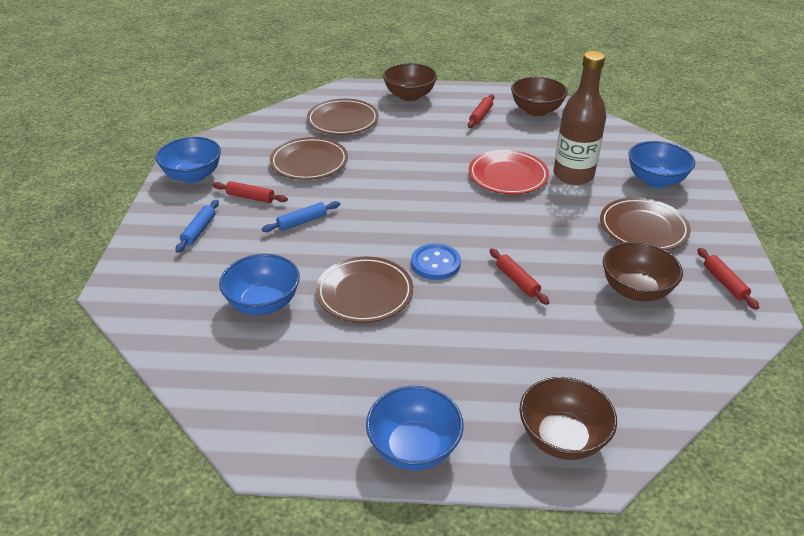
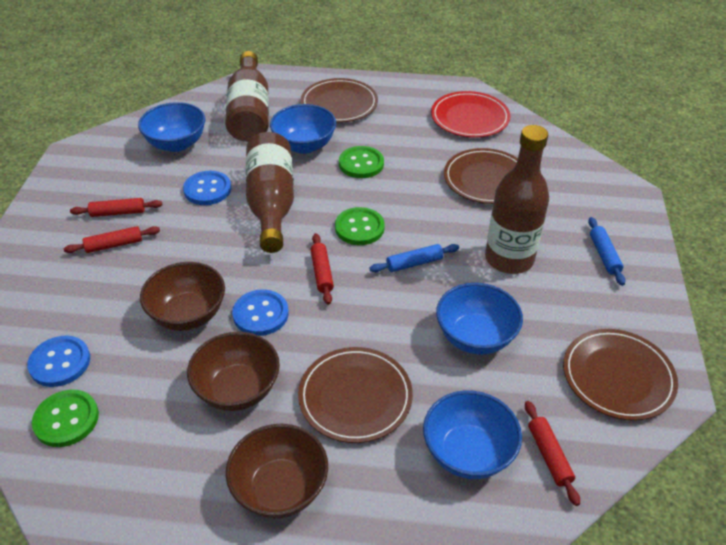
blue button: 1 -> 3
brown bottle: 1 -> 3
brown bowl: 4 -> 3
green button: 0 -> 3

